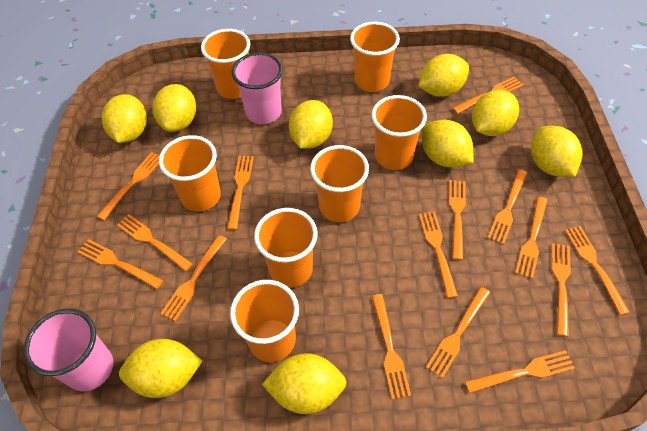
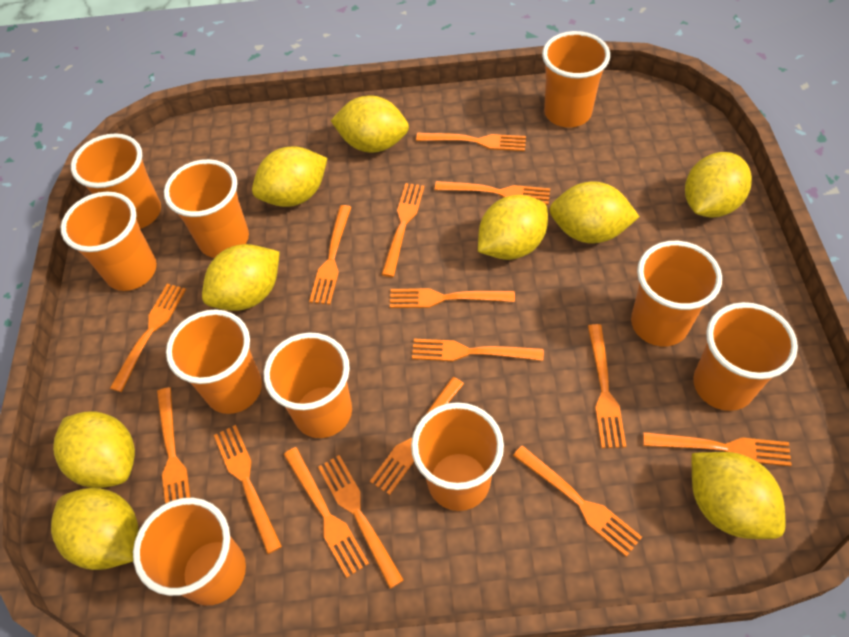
orange cup: 7 -> 10
pink cup: 2 -> 0

